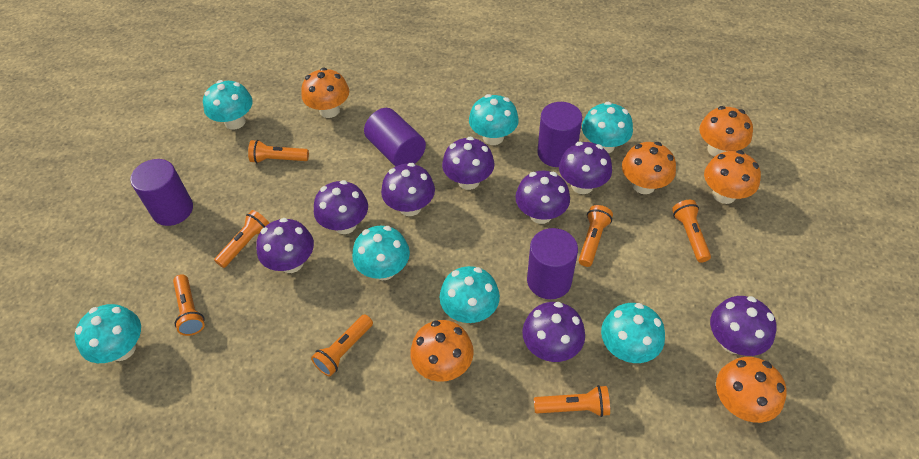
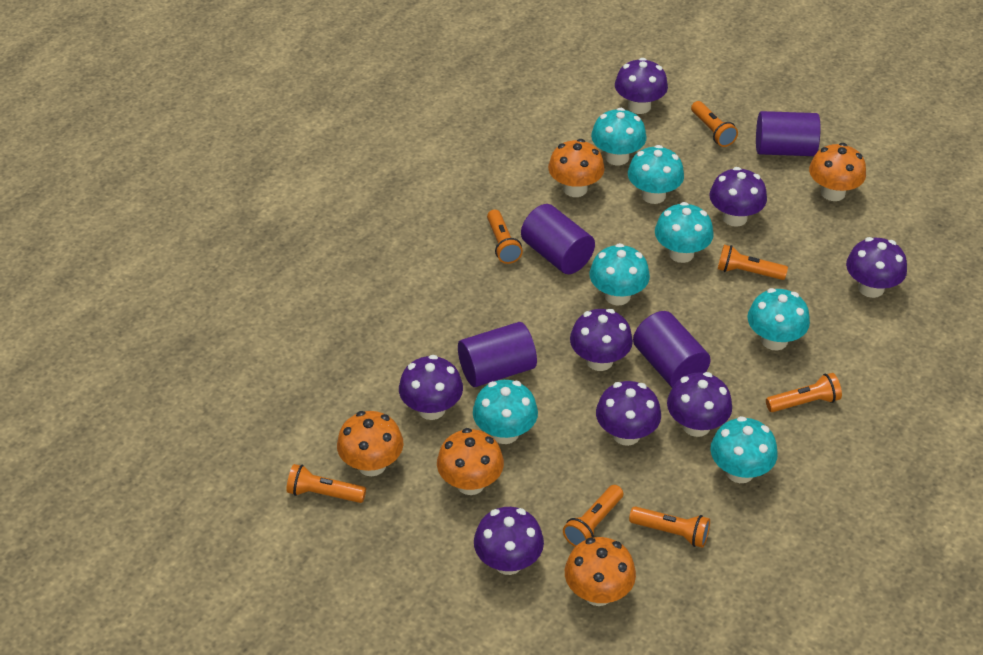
orange mushroom: 6 -> 5

